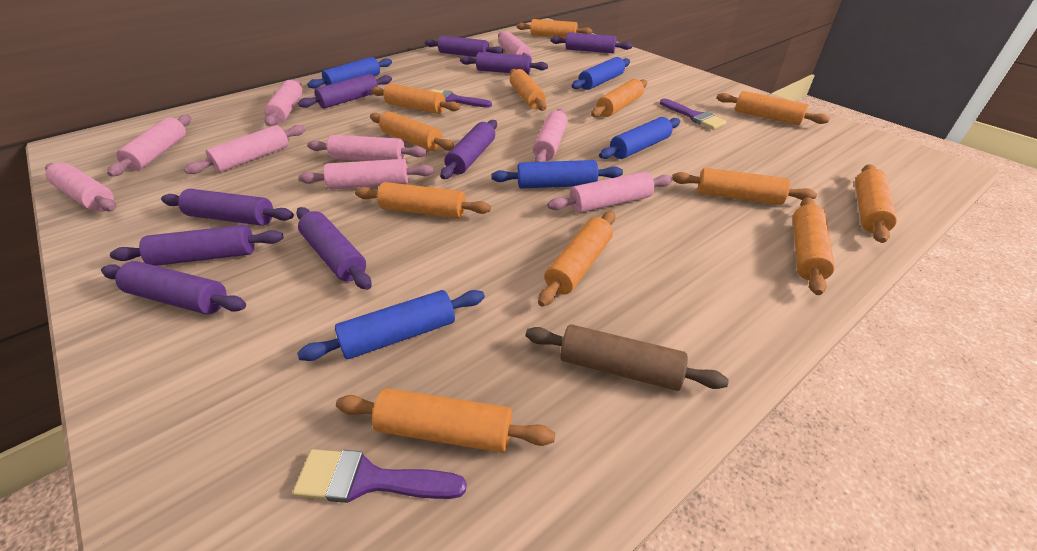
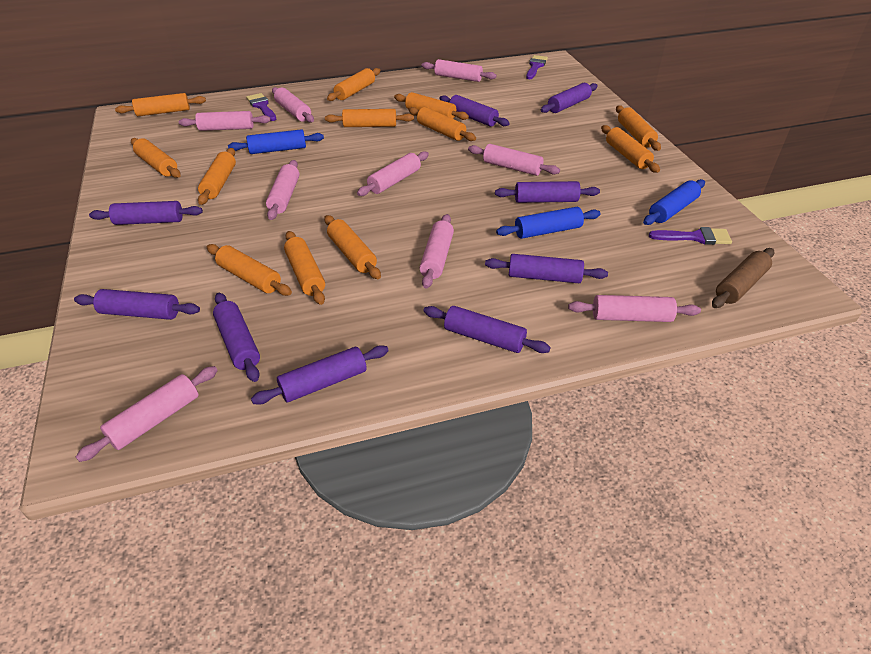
blue rolling pin: 5 -> 3

